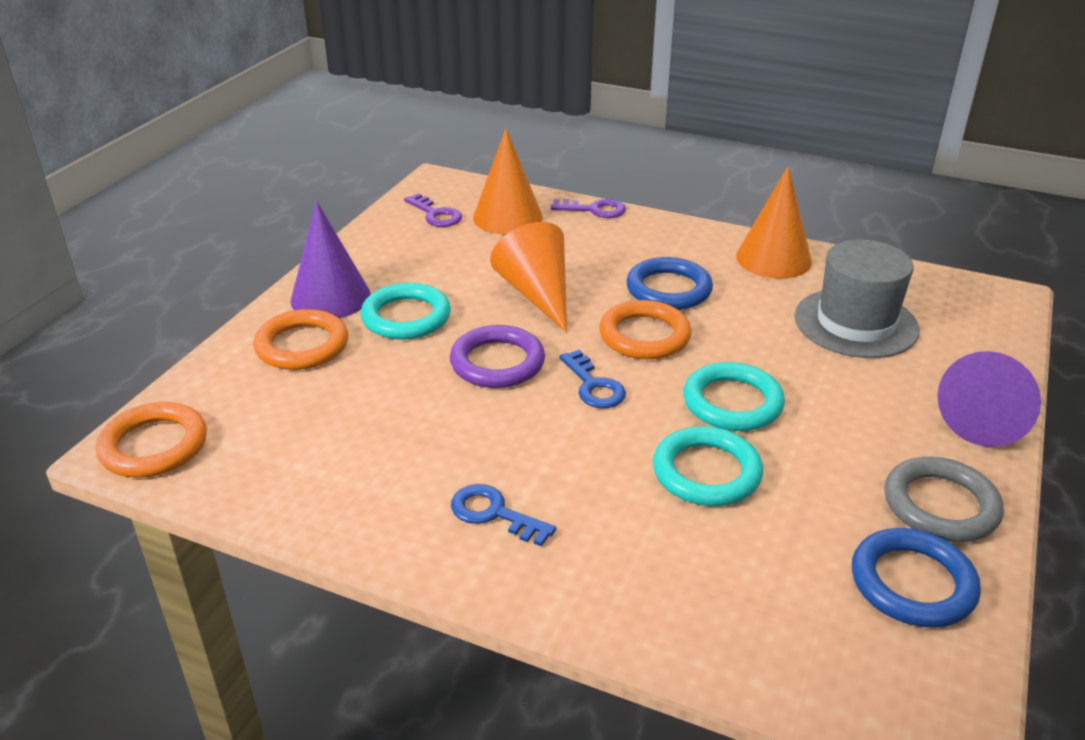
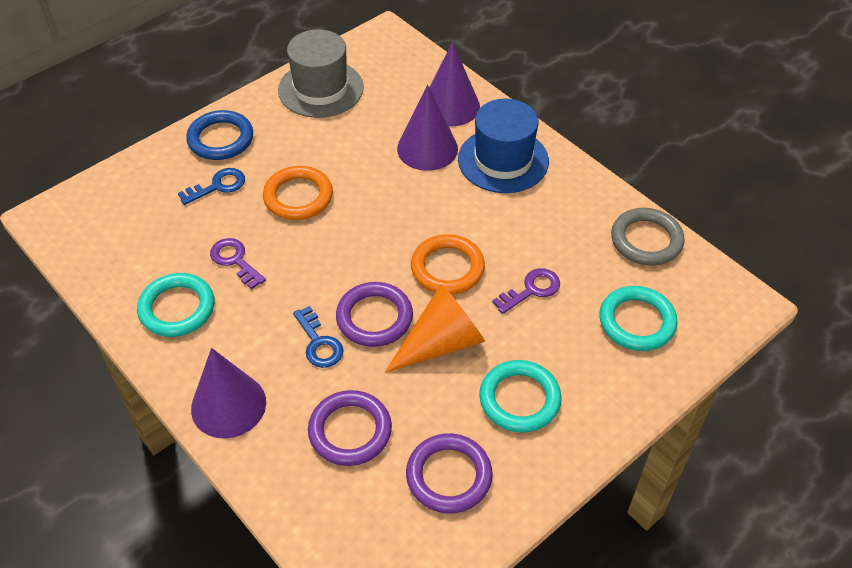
blue hat: 0 -> 1
blue ring: 2 -> 1
orange cone: 3 -> 1
orange ring: 3 -> 2
purple cone: 2 -> 3
purple ring: 1 -> 3

